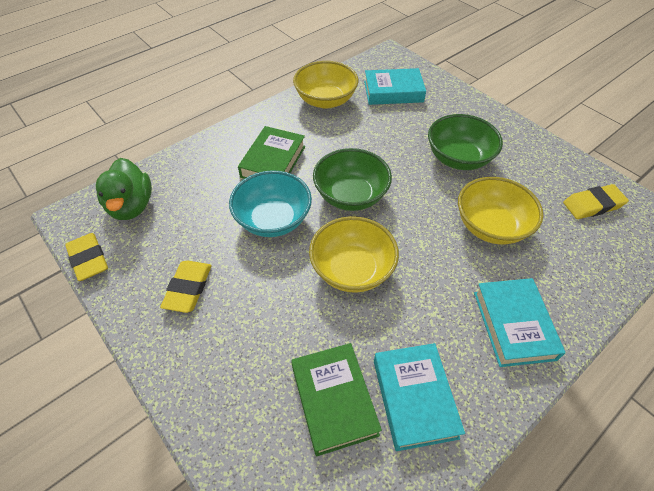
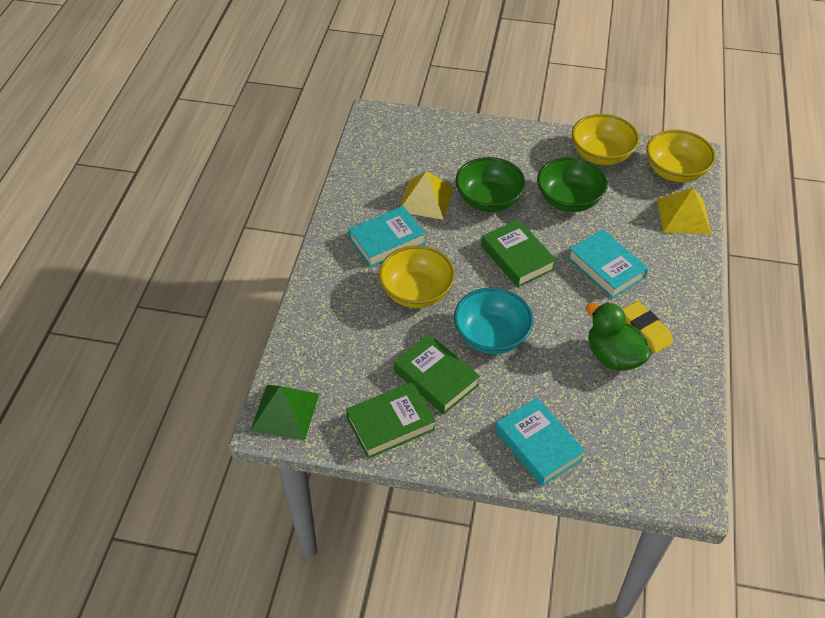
green book: 2 -> 3
green pyramid: 0 -> 1
yellow eraser: 3 -> 1
yellow pyramid: 0 -> 2

